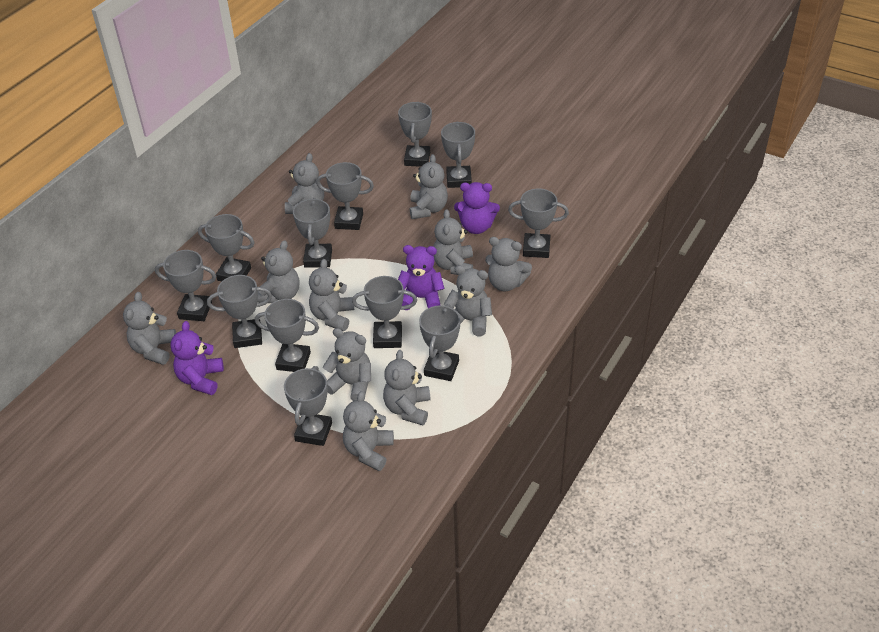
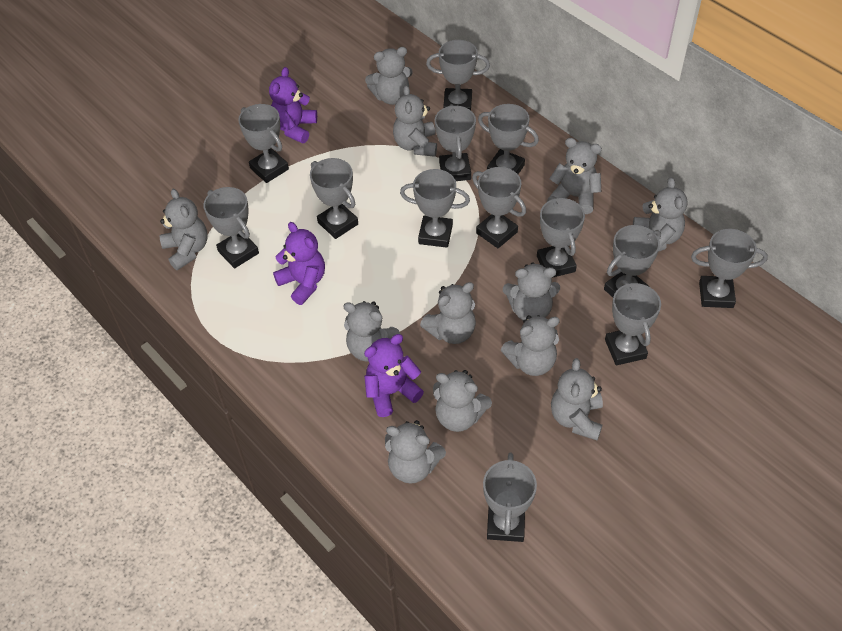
grey teddy bear: 11 -> 12
grey trophy: 12 -> 13

